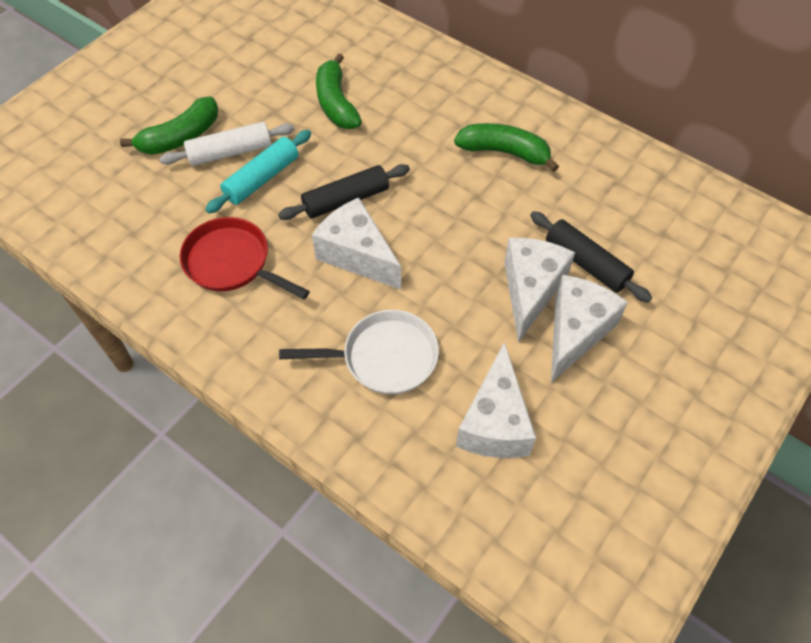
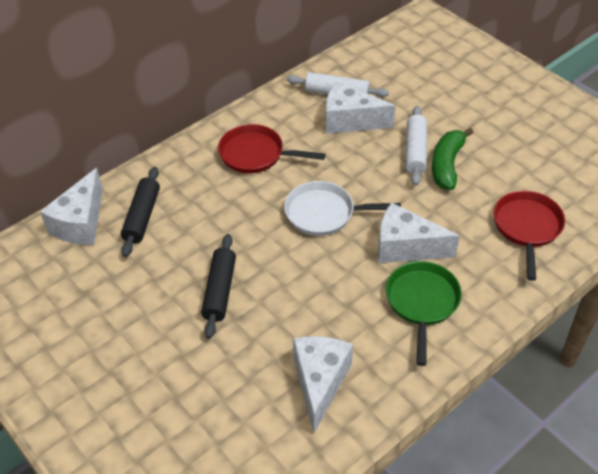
green banana: 3 -> 1
green pan: 0 -> 1
red pan: 1 -> 2
turquoise rolling pin: 1 -> 0
white rolling pin: 1 -> 2

